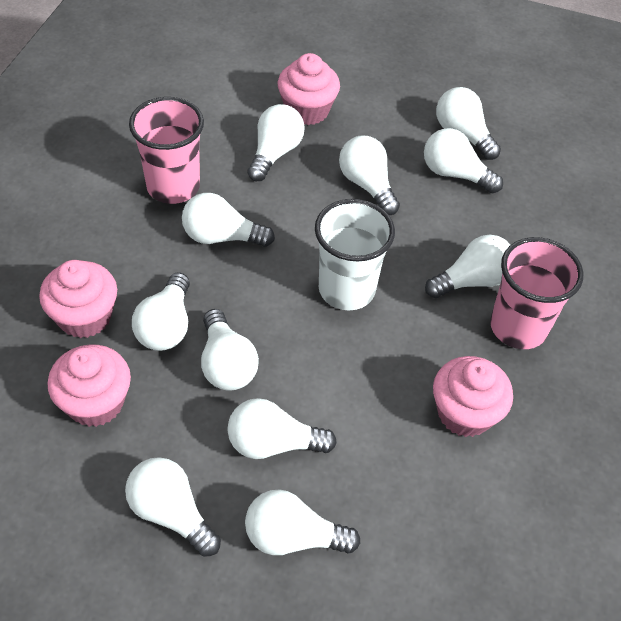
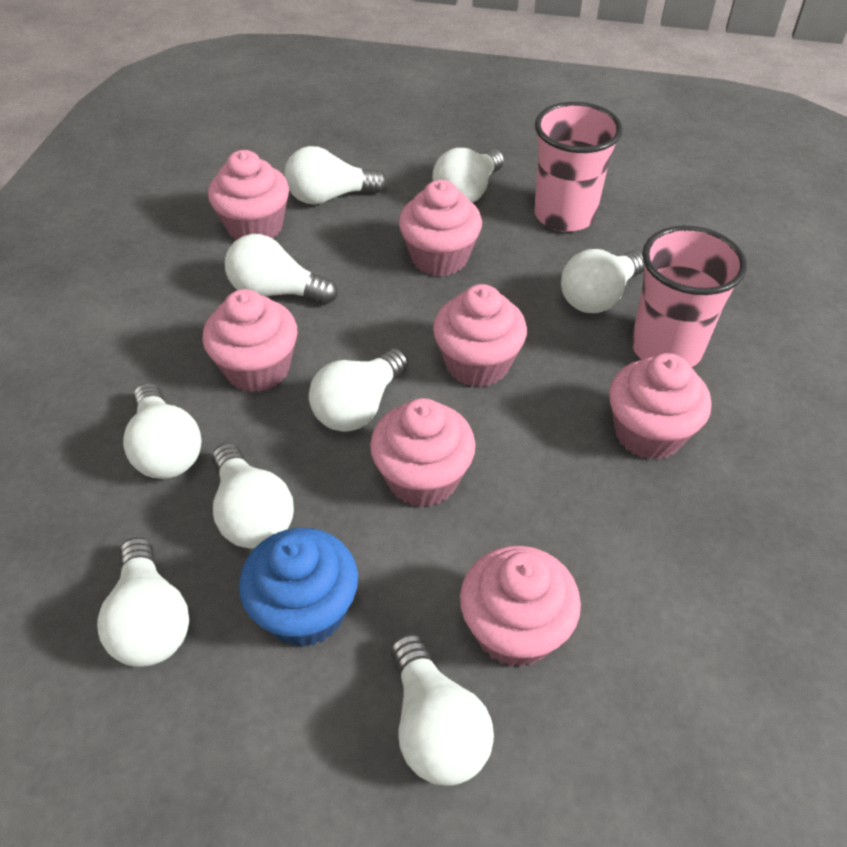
blue cupcake: 0 -> 1
pink cupcake: 4 -> 7
white cup: 1 -> 0
white light bulb: 11 -> 9

